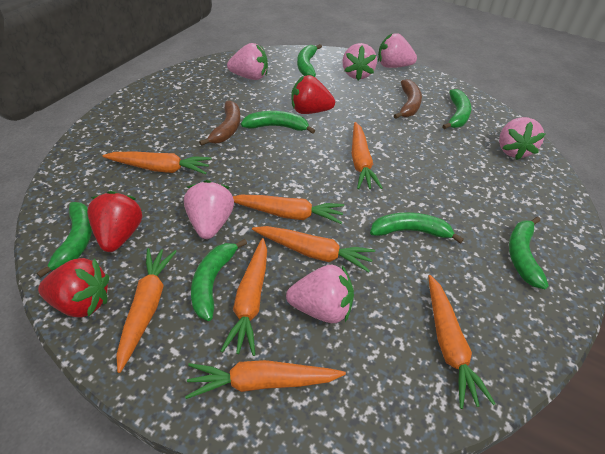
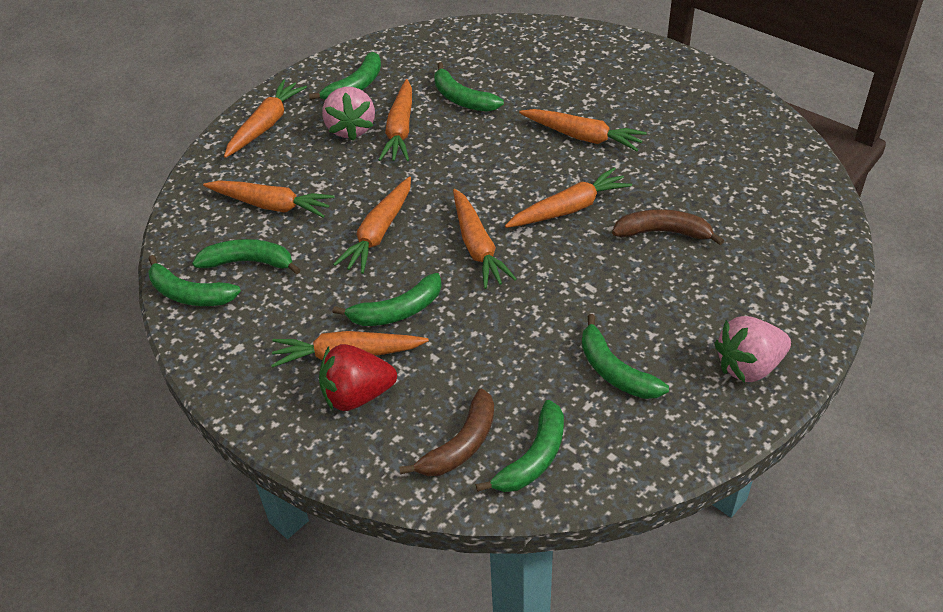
pink strawberry: 6 -> 2
red strawberry: 3 -> 1

